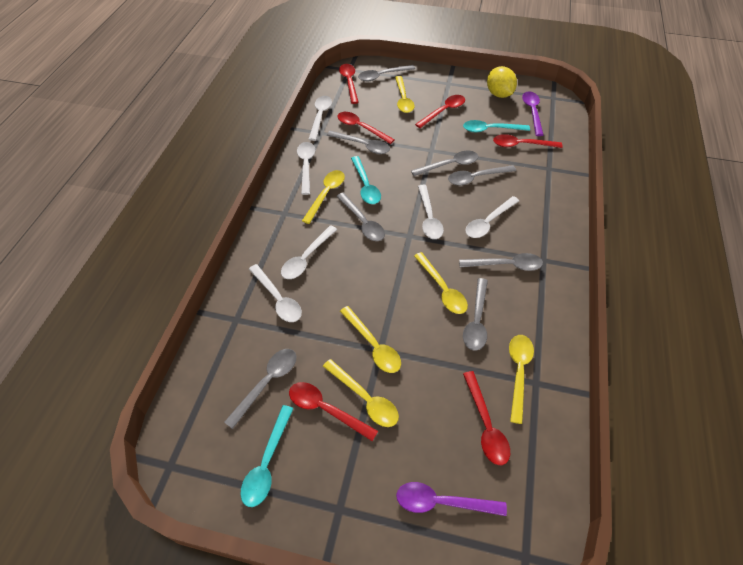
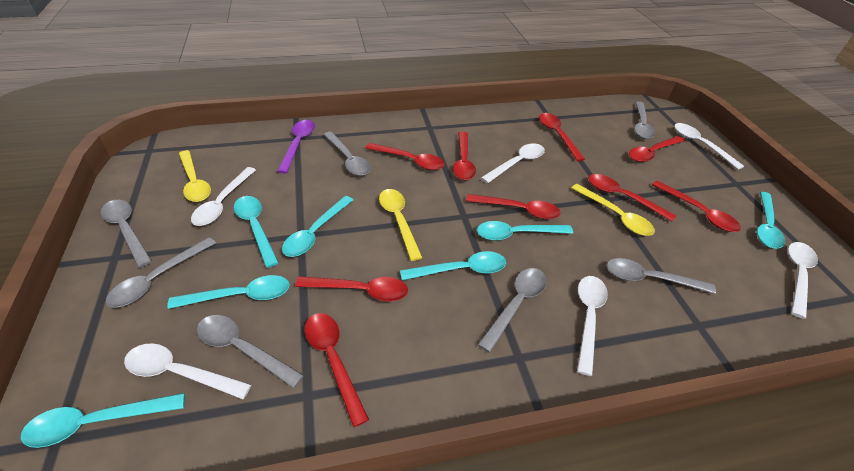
grey spoon: 8 -> 7
purple spoon: 2 -> 1
red spoon: 6 -> 9
turquoise spoon: 3 -> 7
yellow lemon: 1 -> 0
yellow spoon: 6 -> 3

